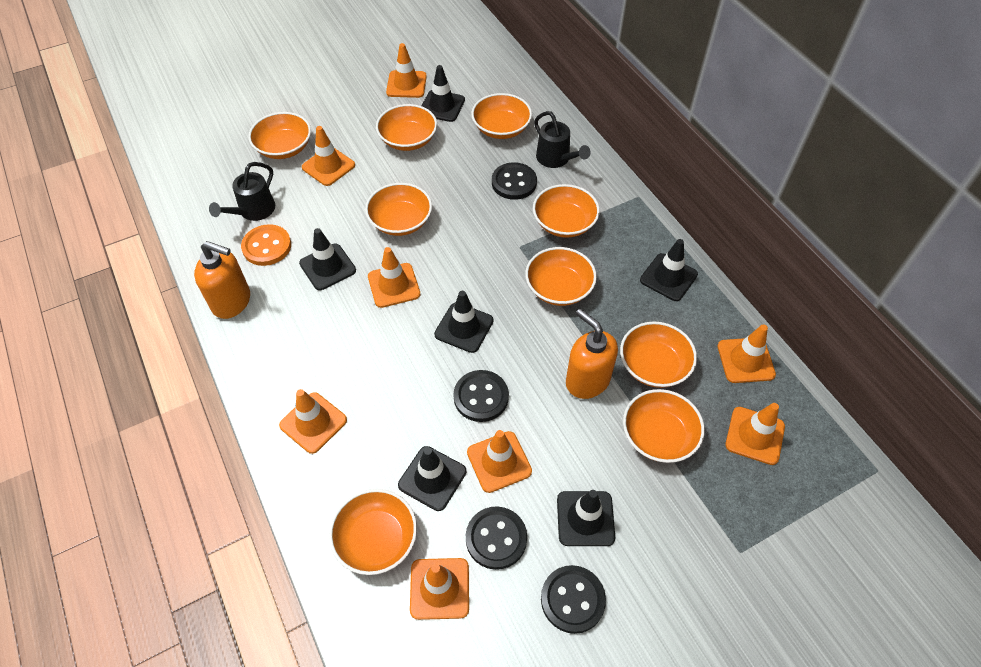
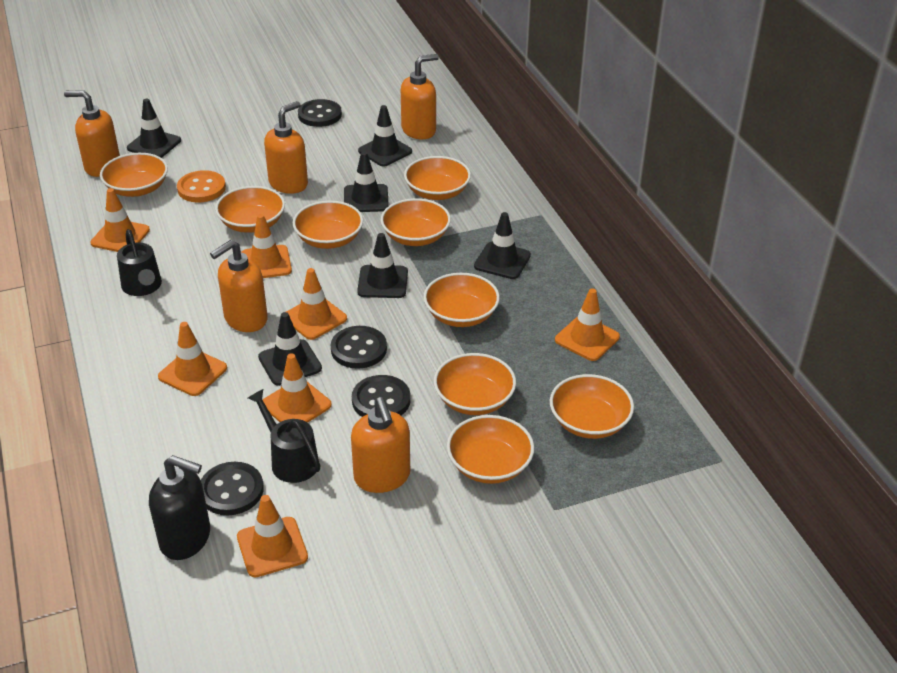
black soap dispenser: 0 -> 1
orange soap dispenser: 2 -> 5
orange traffic cone: 8 -> 7

